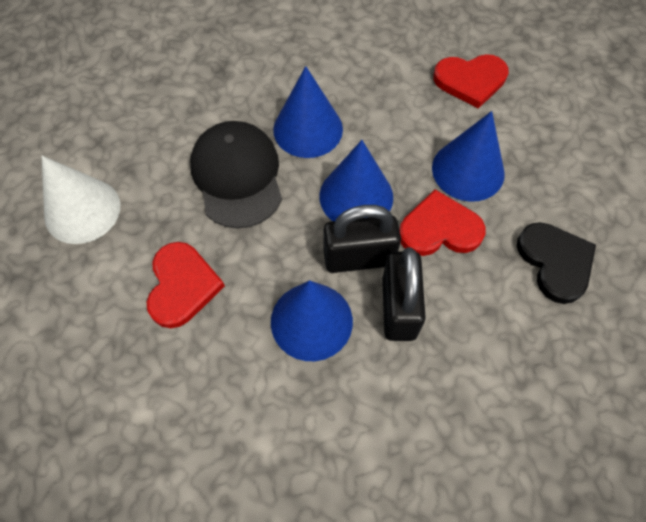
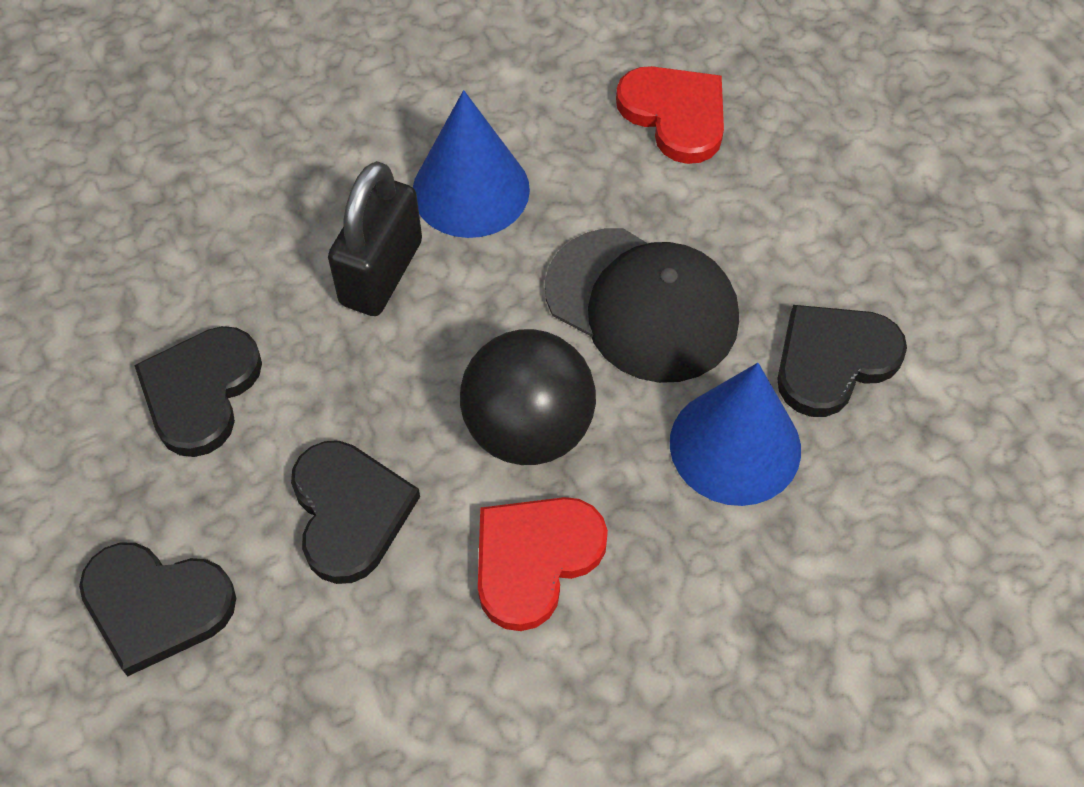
black ball: 0 -> 1
black heart: 1 -> 4
black padlock: 2 -> 1
blue cone: 4 -> 2
red heart: 3 -> 2
white cone: 1 -> 0

